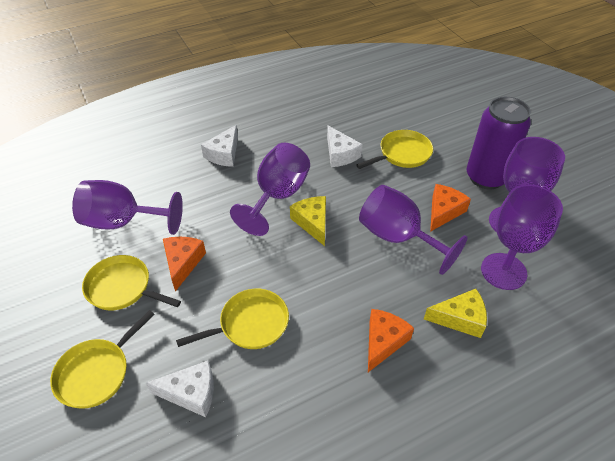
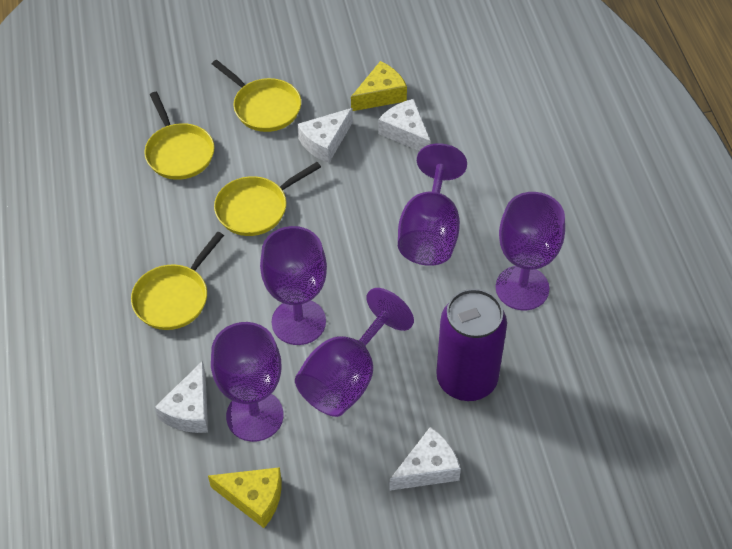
orange cheese: 3 -> 0
white cheese: 3 -> 4

